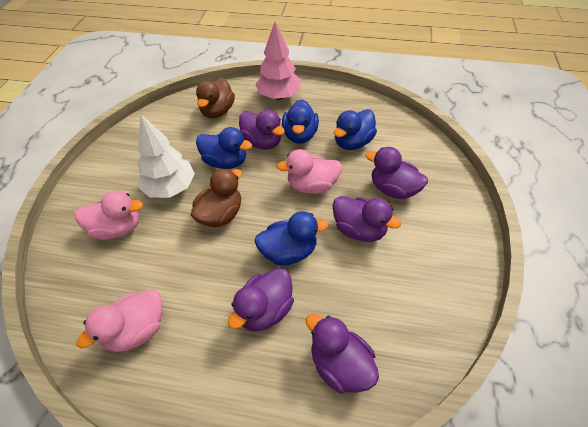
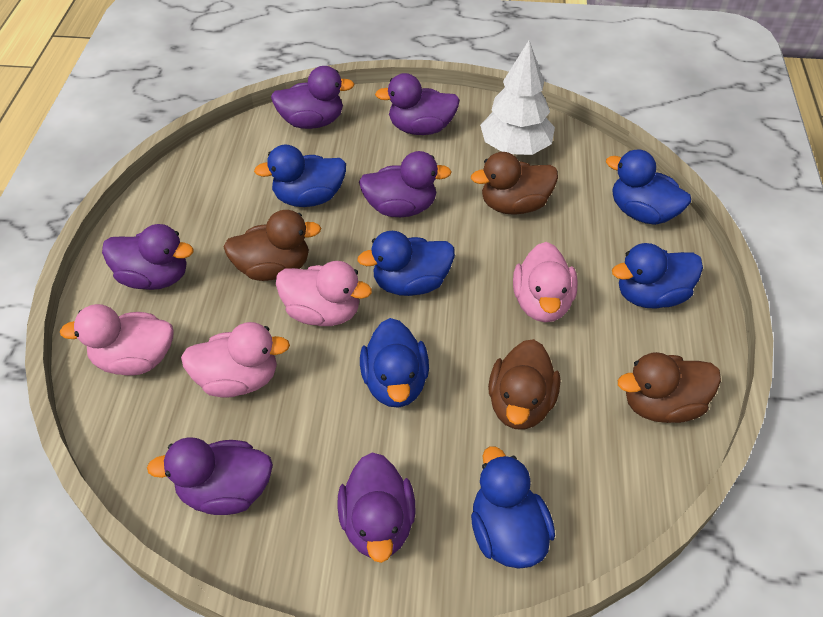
blue duck: 4 -> 6
brown duck: 2 -> 4
pink duck: 3 -> 4
pink tree: 1 -> 0
purple duck: 5 -> 6

